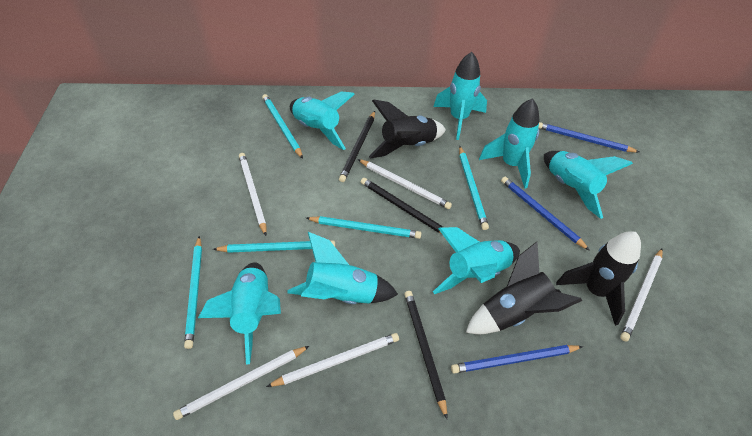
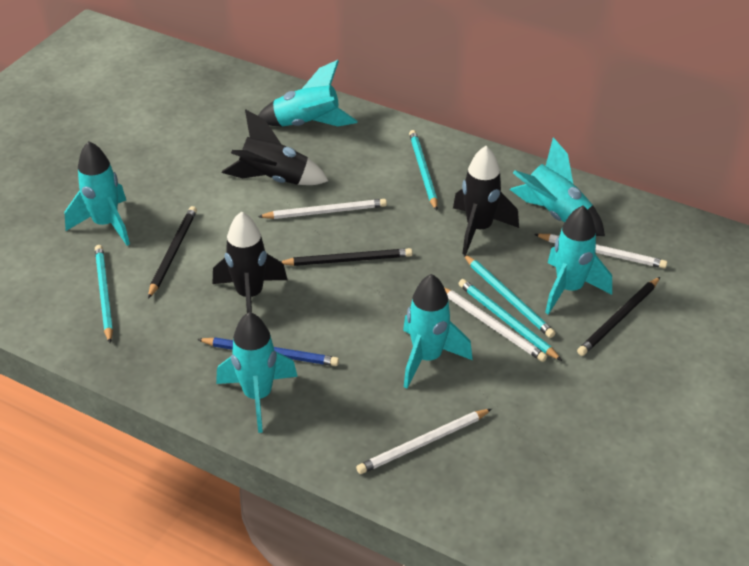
blue pencil: 3 -> 1
turquoise pencil: 5 -> 4
turquoise rocket: 7 -> 6
white pencil: 5 -> 4

